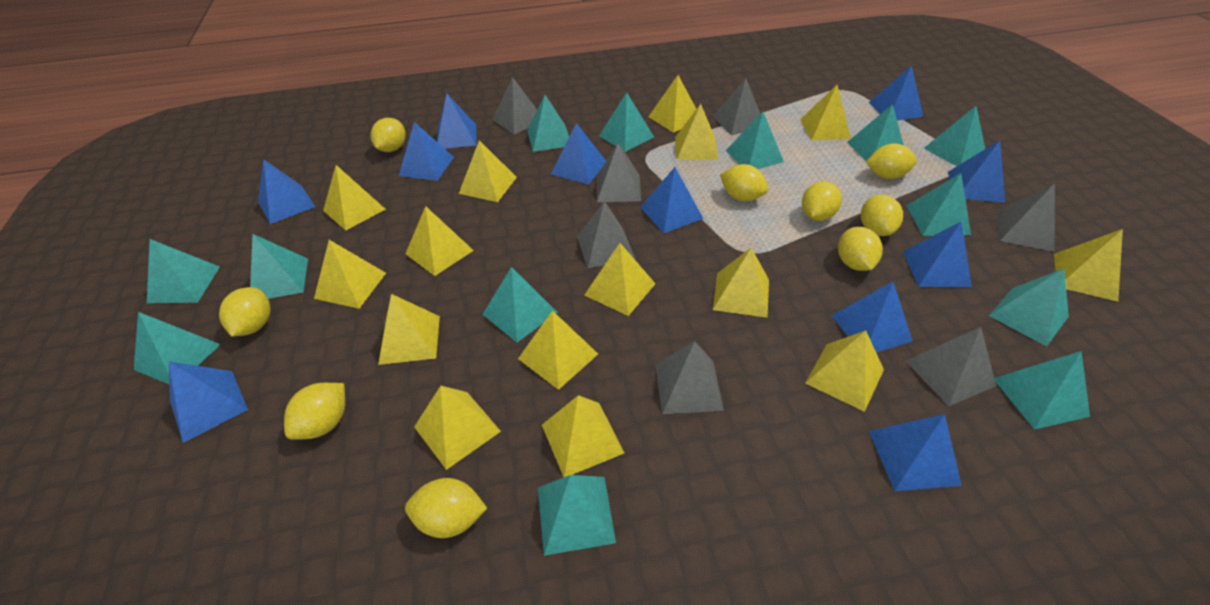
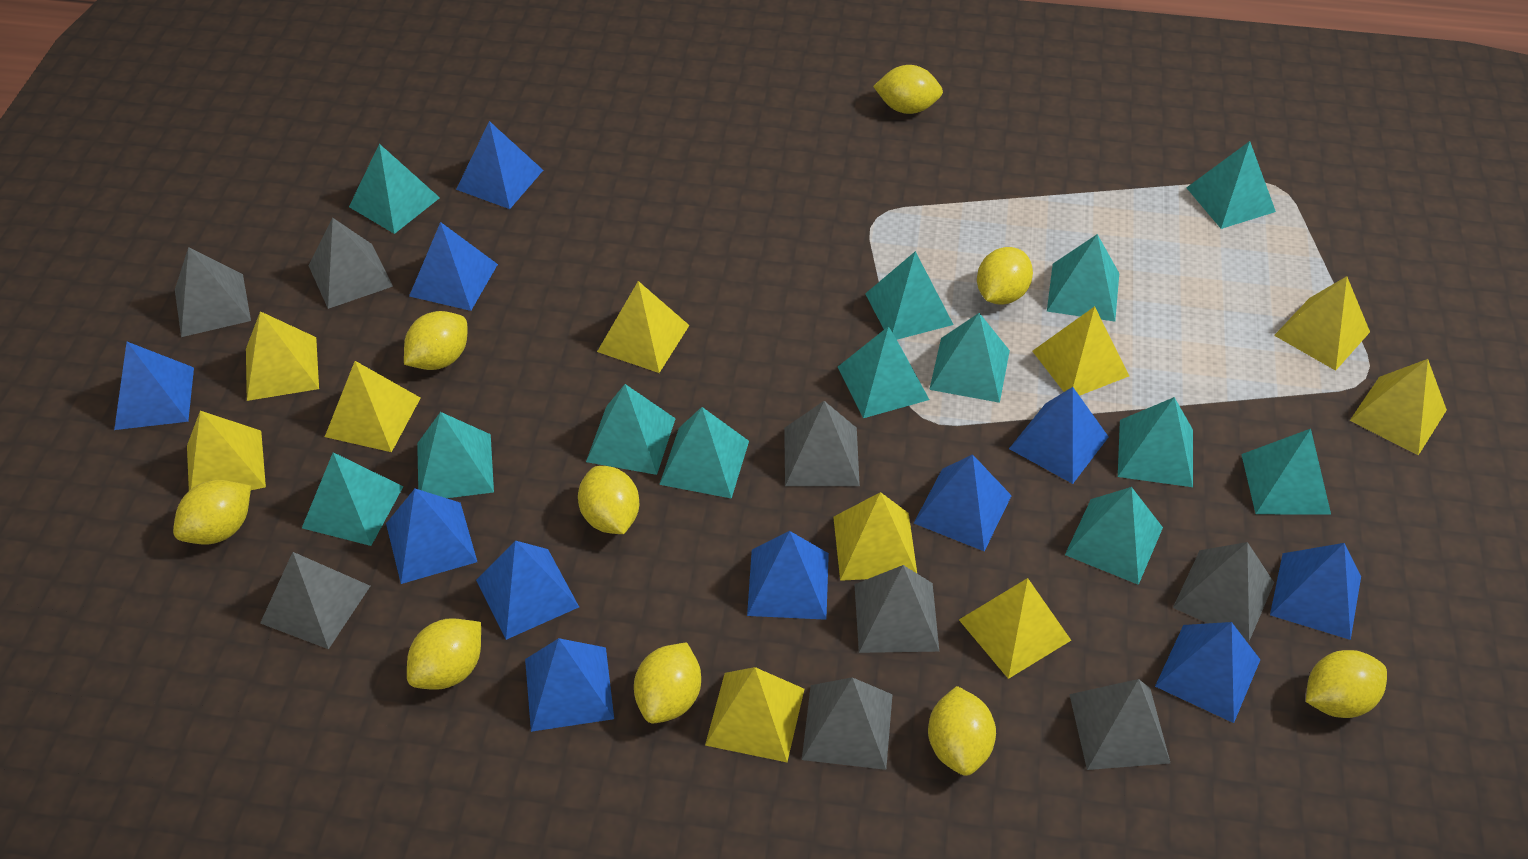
grey pyramid: 7 -> 8
yellow pyramid: 15 -> 10

